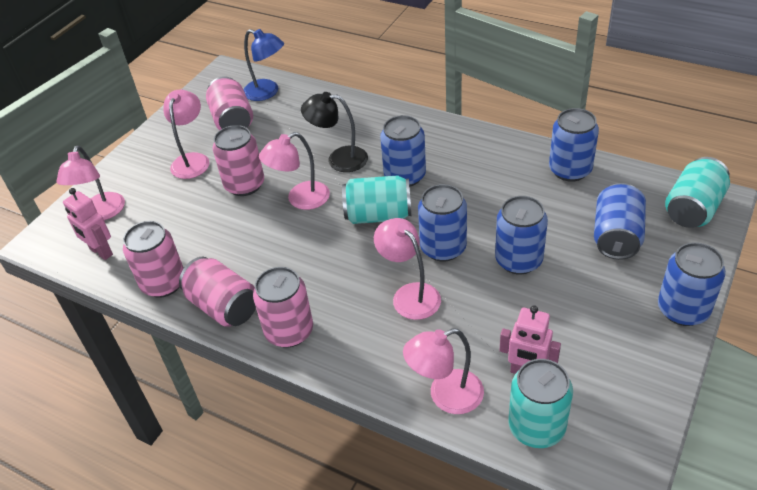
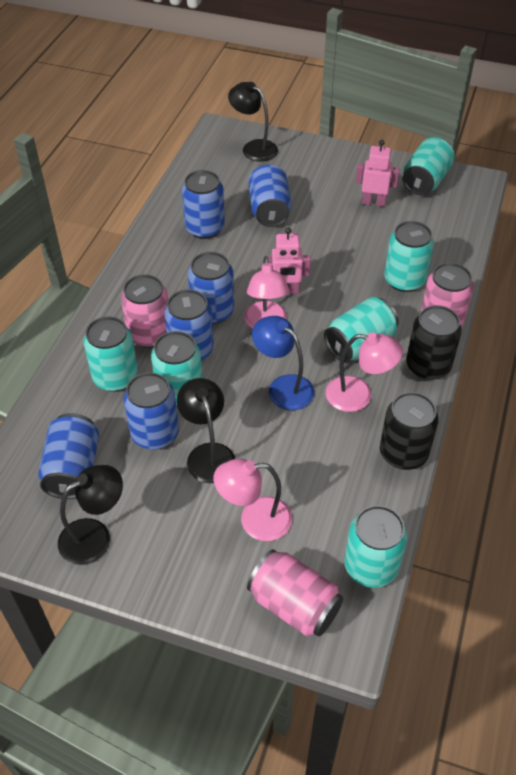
black can: 0 -> 2
black lamp: 1 -> 3
pink can: 5 -> 3
pink lamp: 5 -> 3
turquoise can: 3 -> 6

